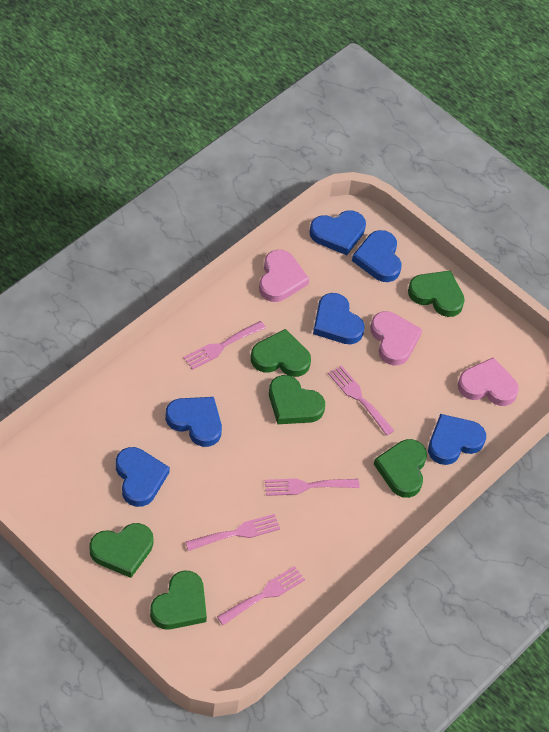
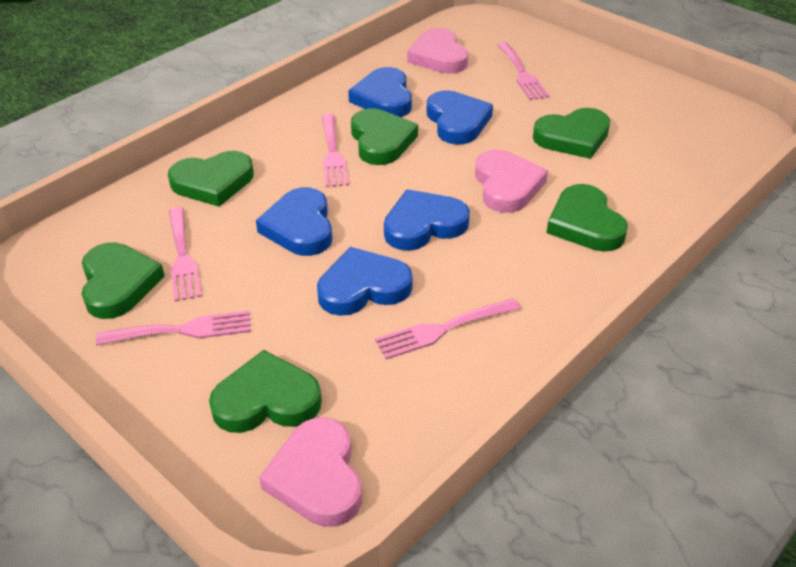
blue heart: 6 -> 5

